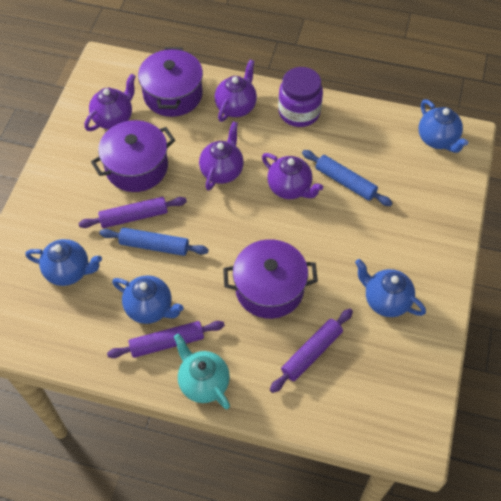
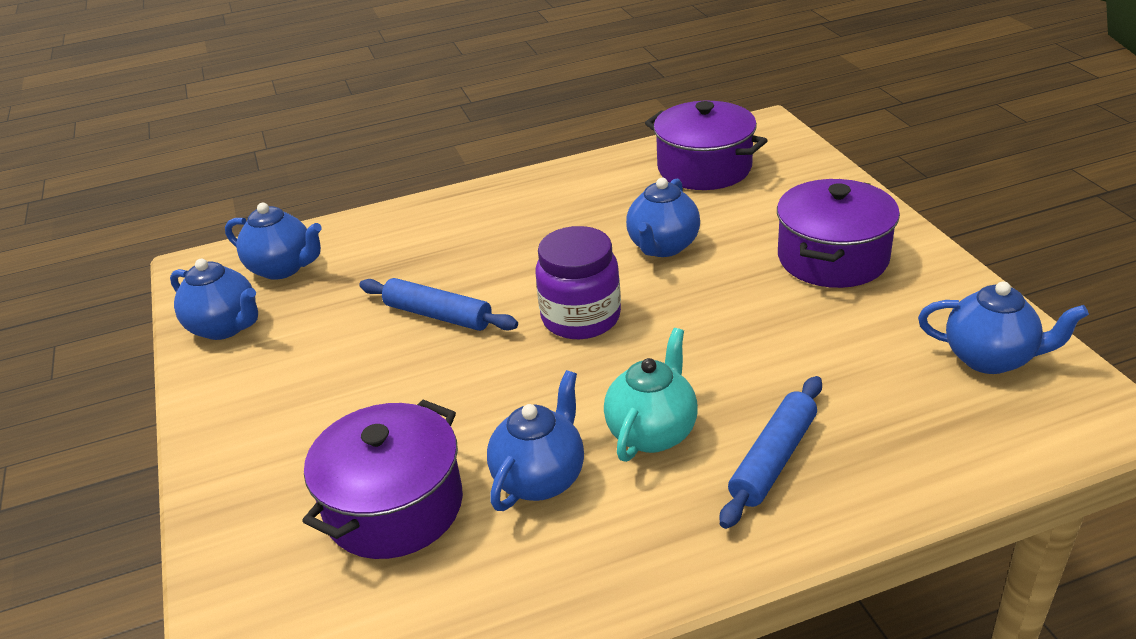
blue teapot: 4 -> 5
purple rolling pin: 3 -> 0
purple teapot: 4 -> 0

